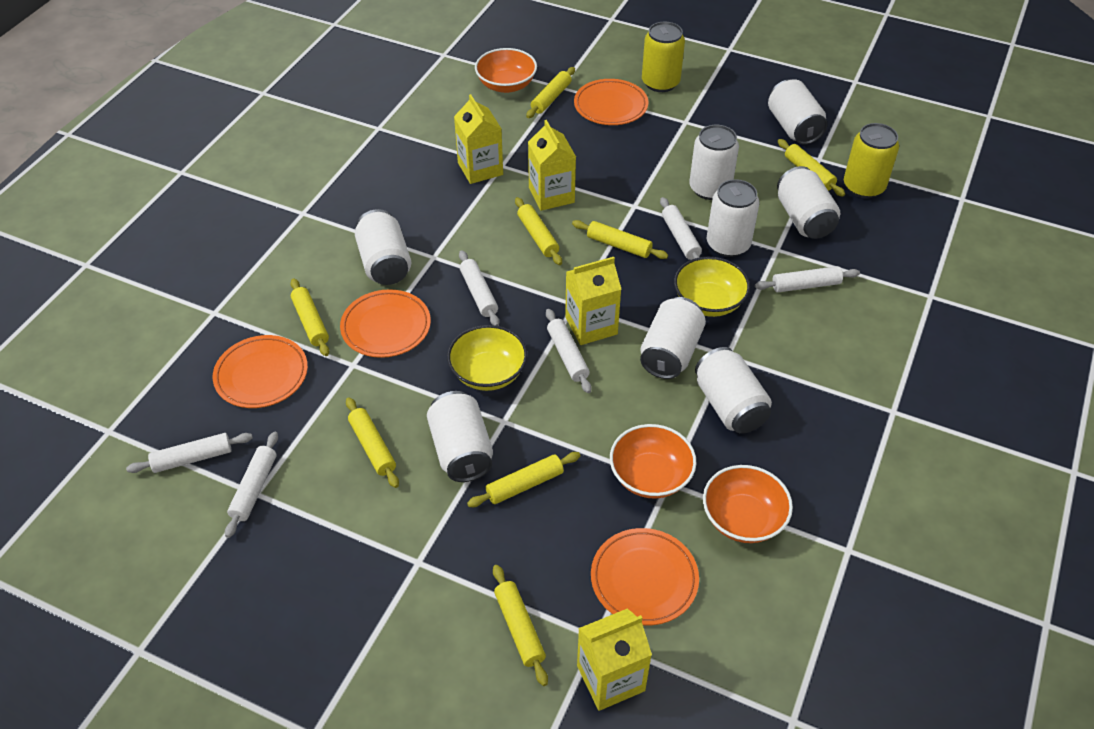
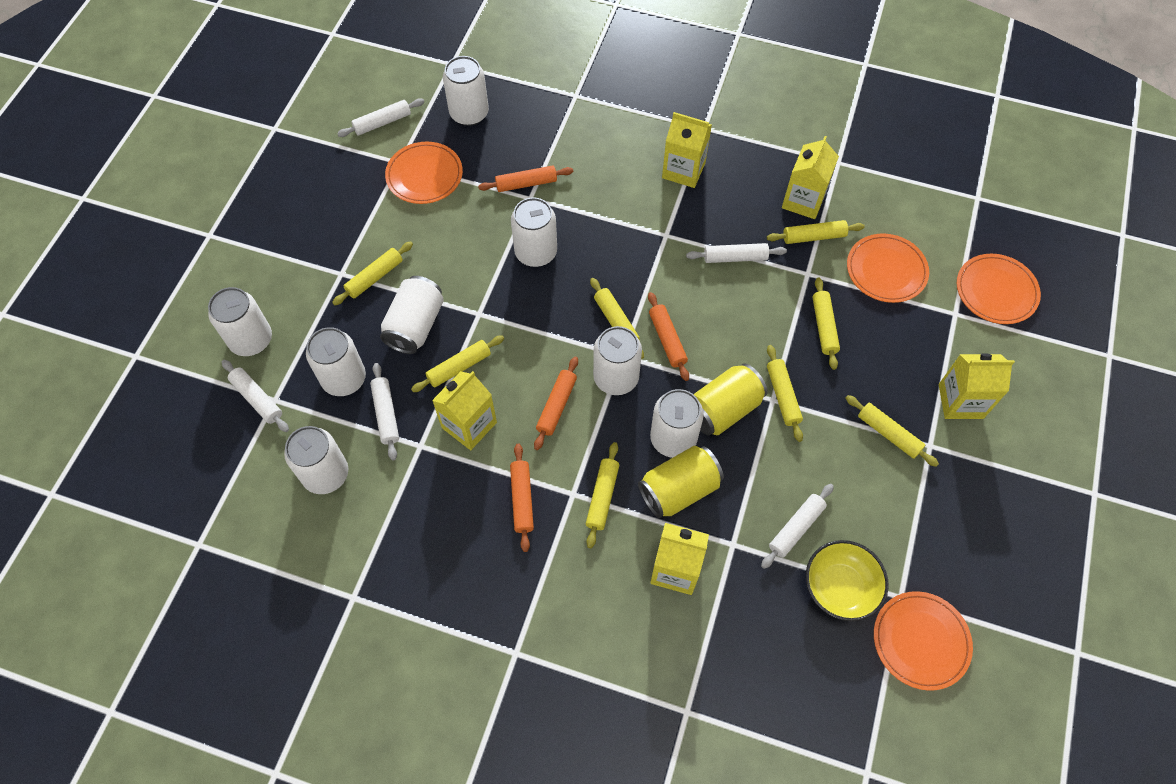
orange bowl: 3 -> 0
orange rolling pin: 0 -> 4
white rolling pin: 6 -> 5
yellow bowl: 2 -> 1
yellow carton: 4 -> 5

